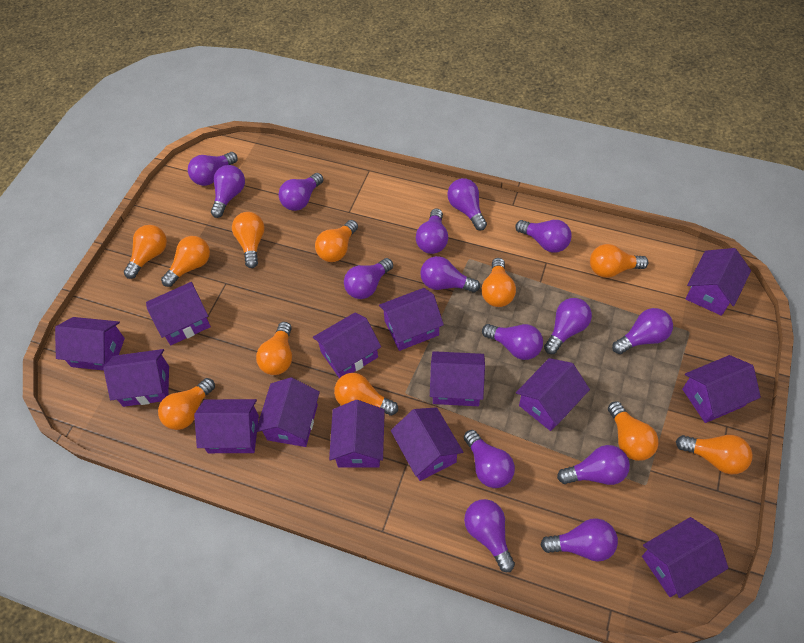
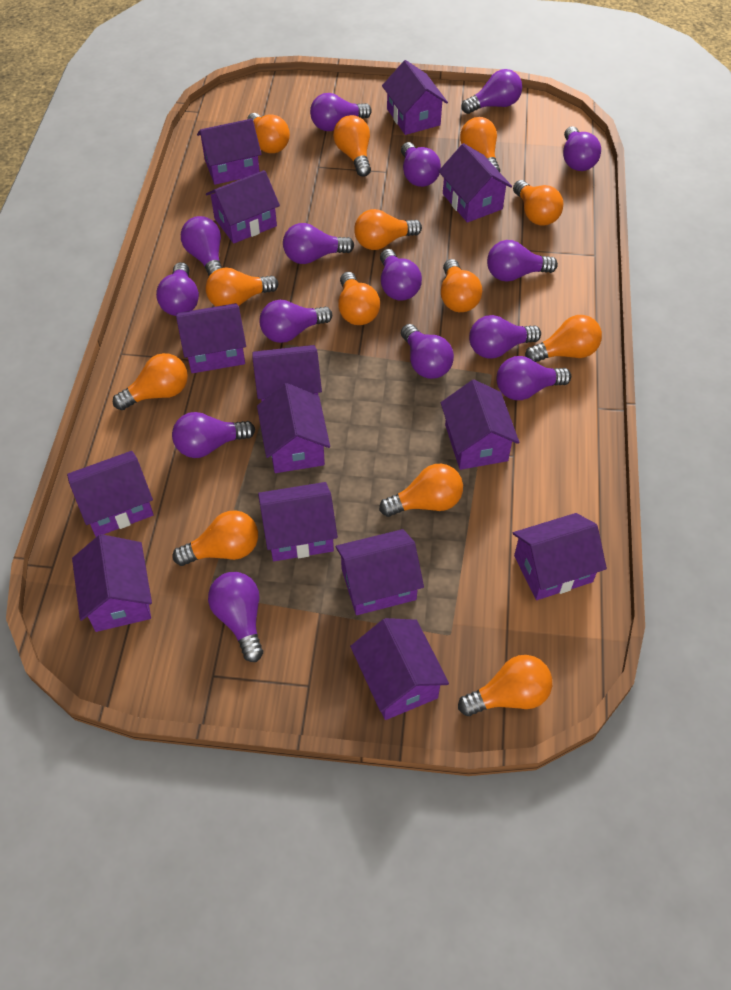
orange light bulb: 11 -> 13

